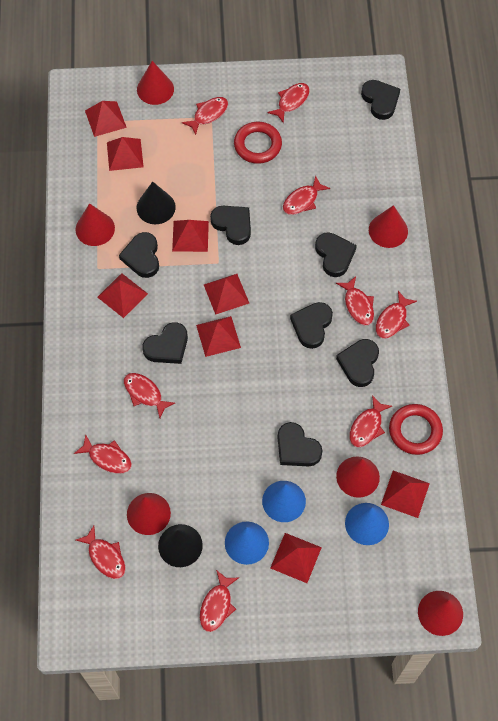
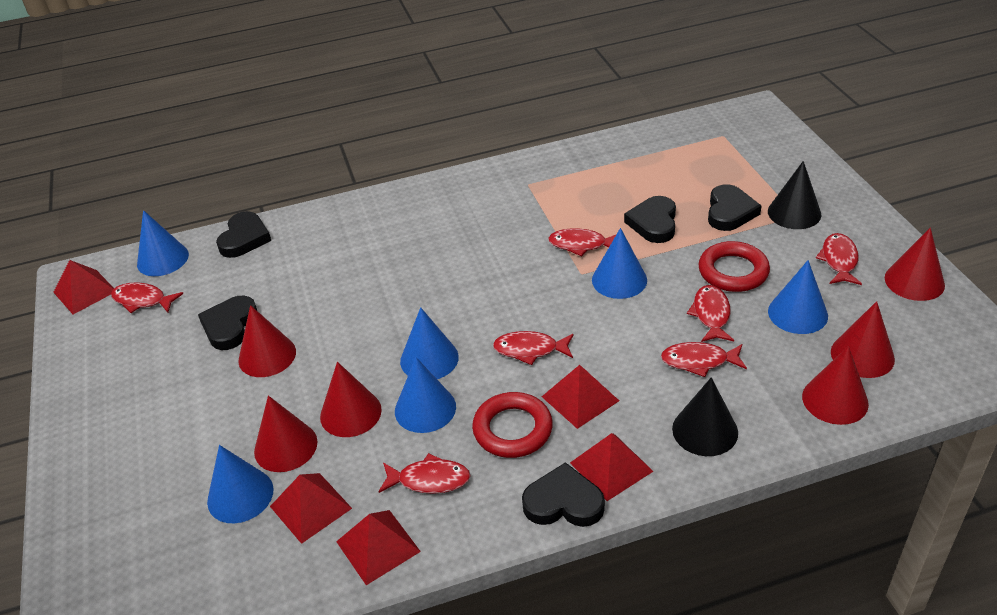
black heart: 8 -> 5
blue cone: 3 -> 6
red fish: 10 -> 7
red pyramid: 8 -> 5

